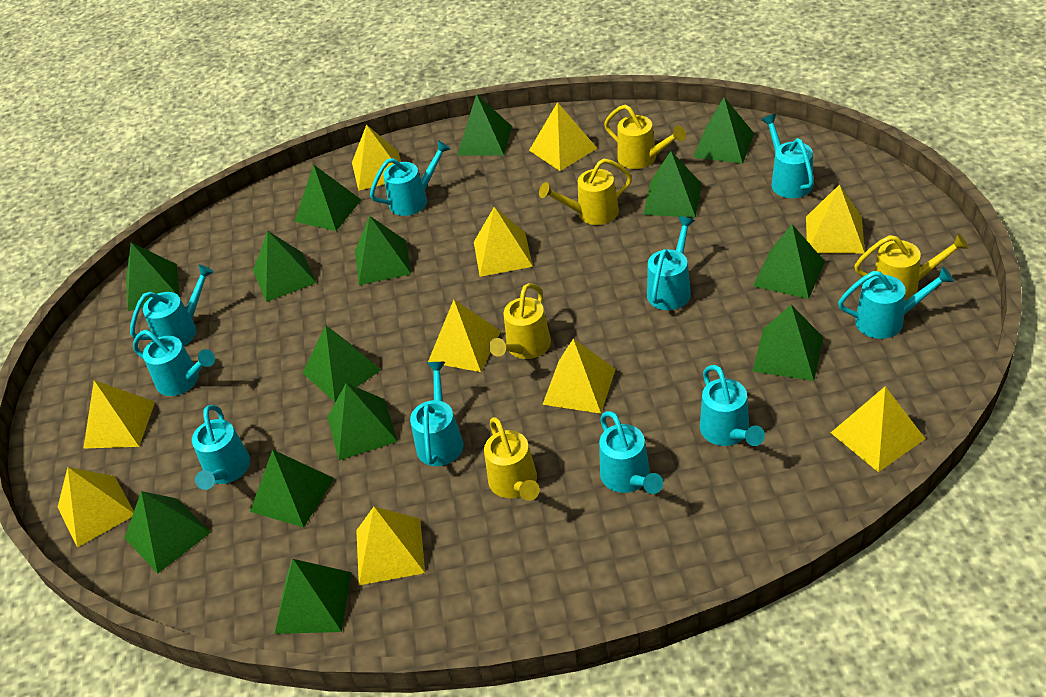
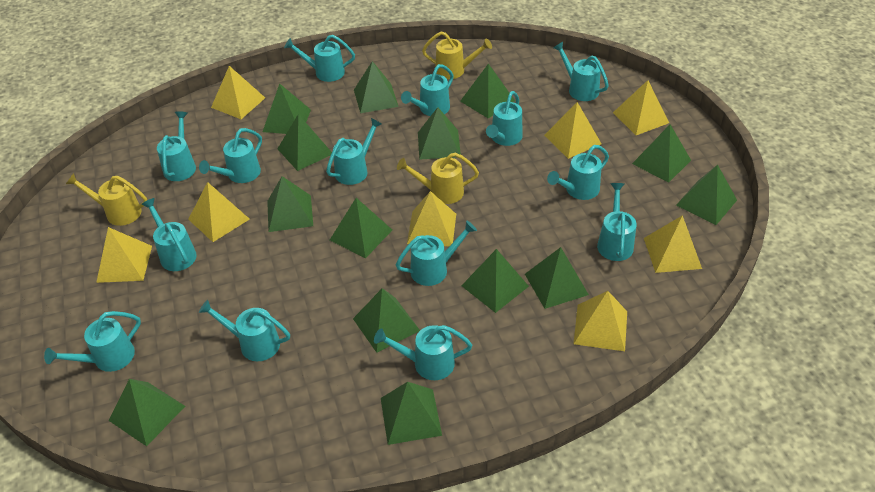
turquoise watering can: 10 -> 14
yellow pyramid: 10 -> 8
yellow watering can: 5 -> 3

